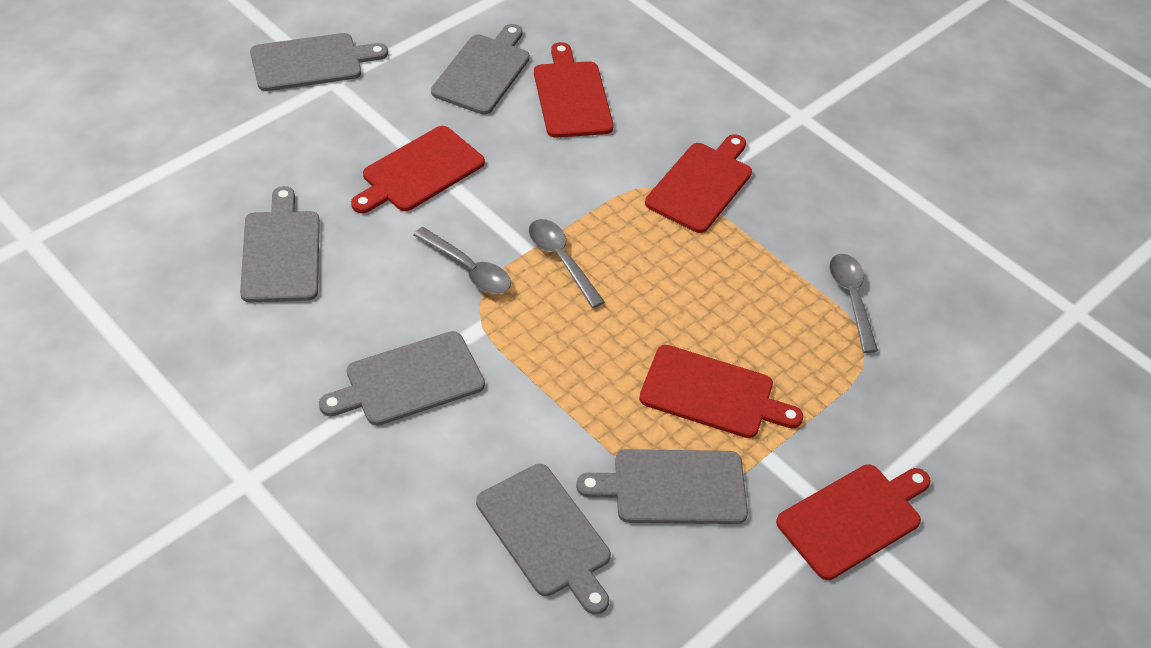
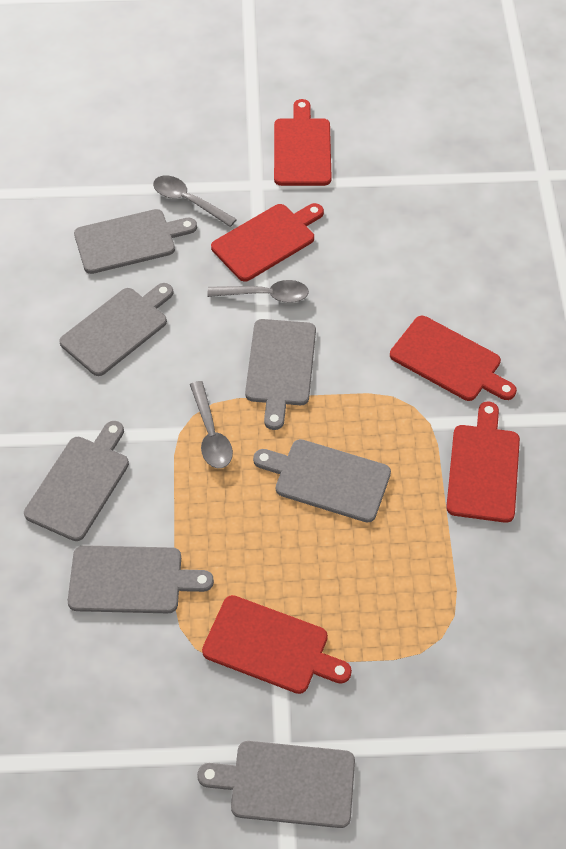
grey cutting board: 6 -> 7

